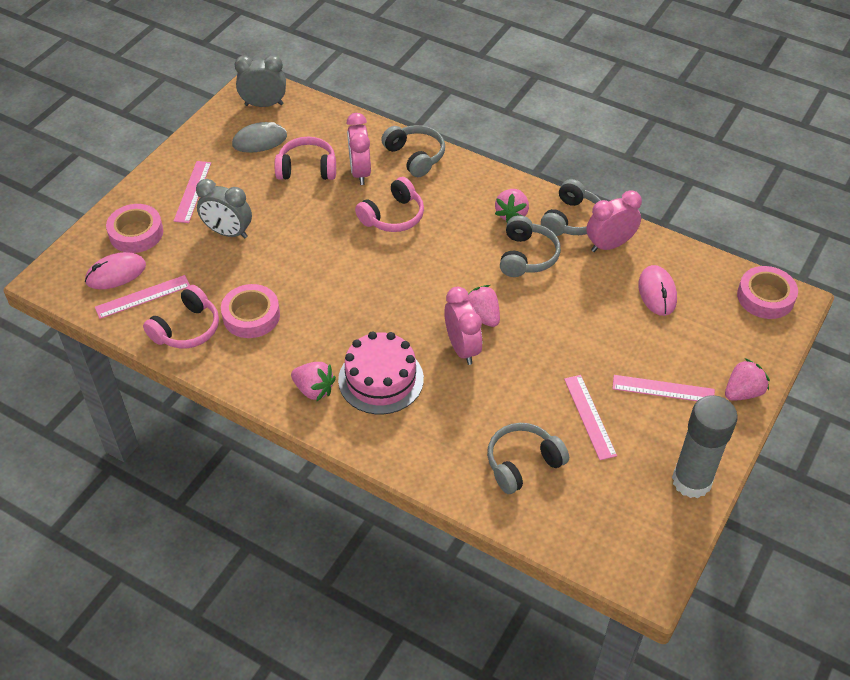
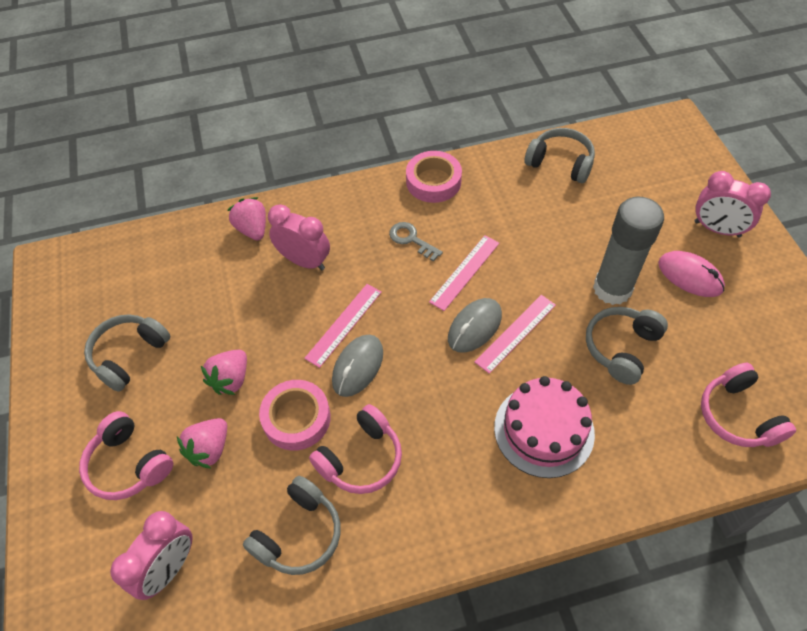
grey clock: 2 -> 0
grey key: 0 -> 1
grey mouse: 1 -> 2
pink mouse: 2 -> 1
pink ruler: 4 -> 3
pink strawberry: 4 -> 3
pink tape: 3 -> 2

